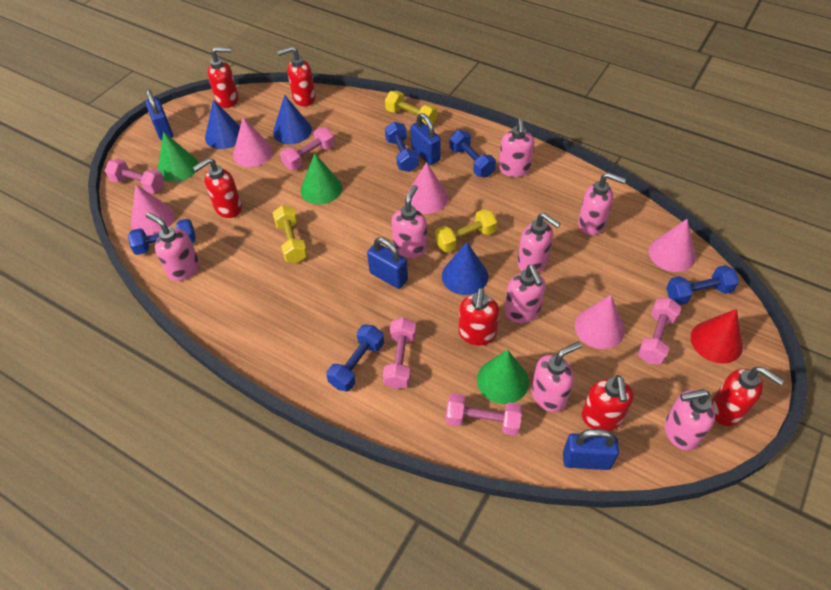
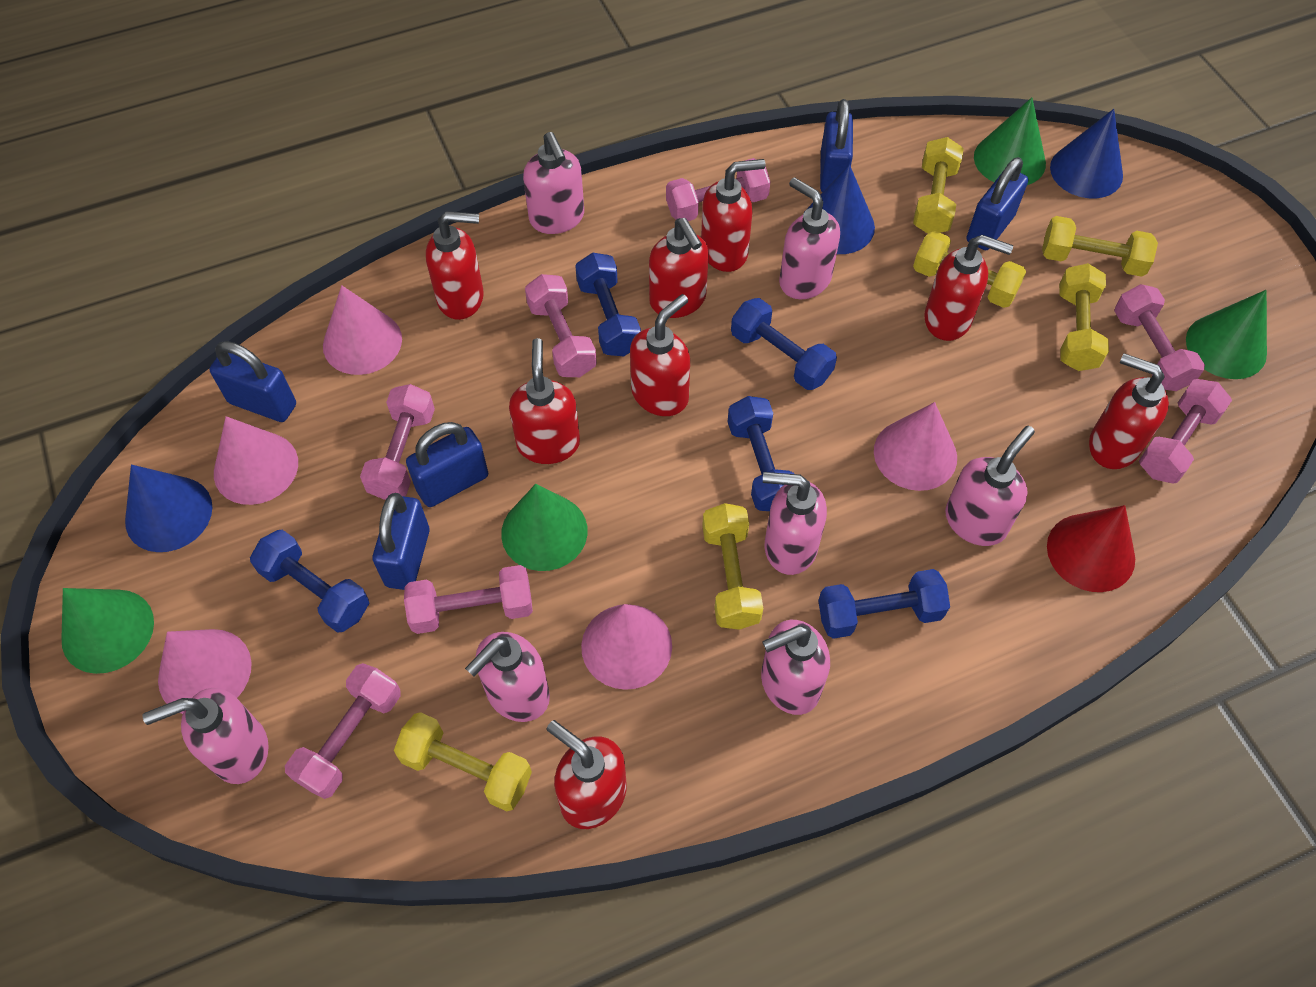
blue padlock: 4 -> 5
green cone: 3 -> 4
pink dumbbell: 5 -> 7
pink soap dispenser: 8 -> 7
red soap dispenser: 6 -> 8
yellow dumbbell: 3 -> 6

